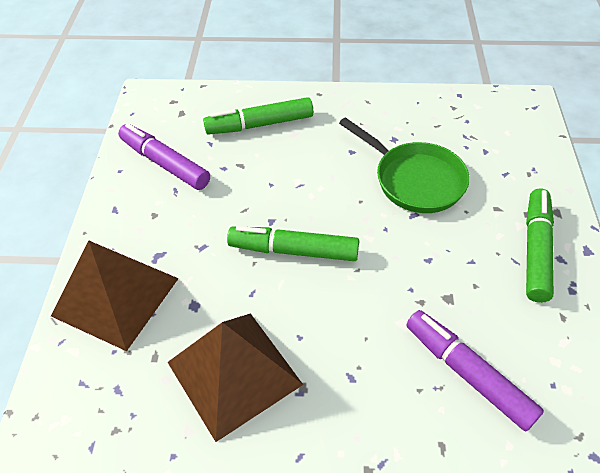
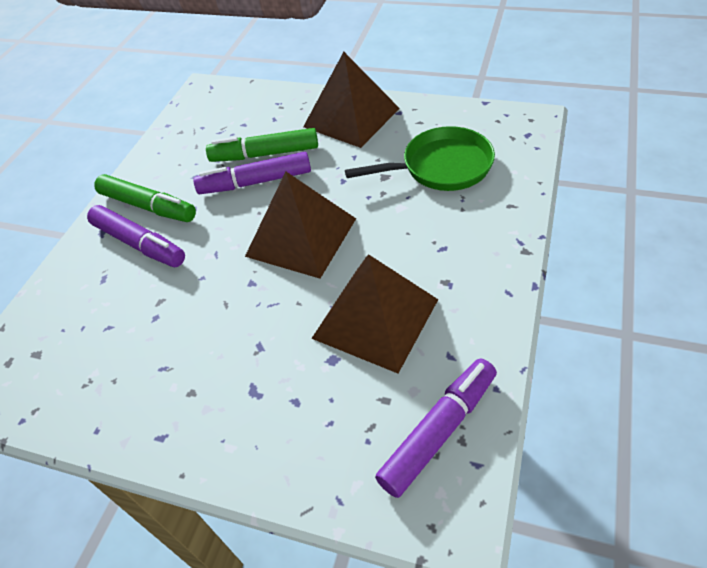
brown pyramid: 2 -> 3
green marker: 3 -> 2
purple marker: 2 -> 3

